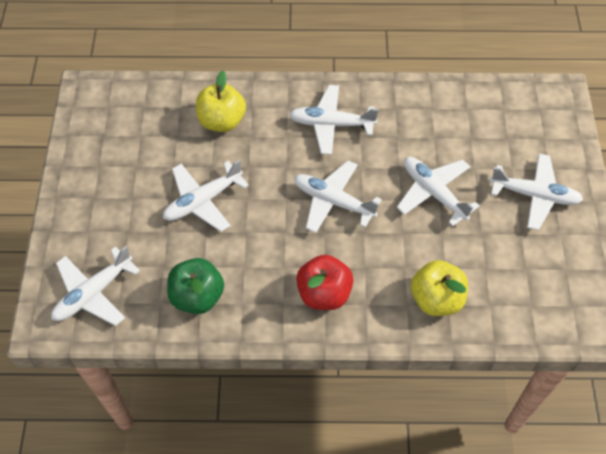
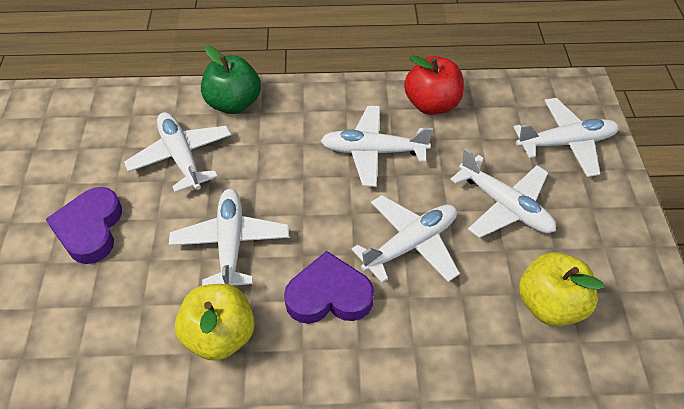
purple heart: 0 -> 2

